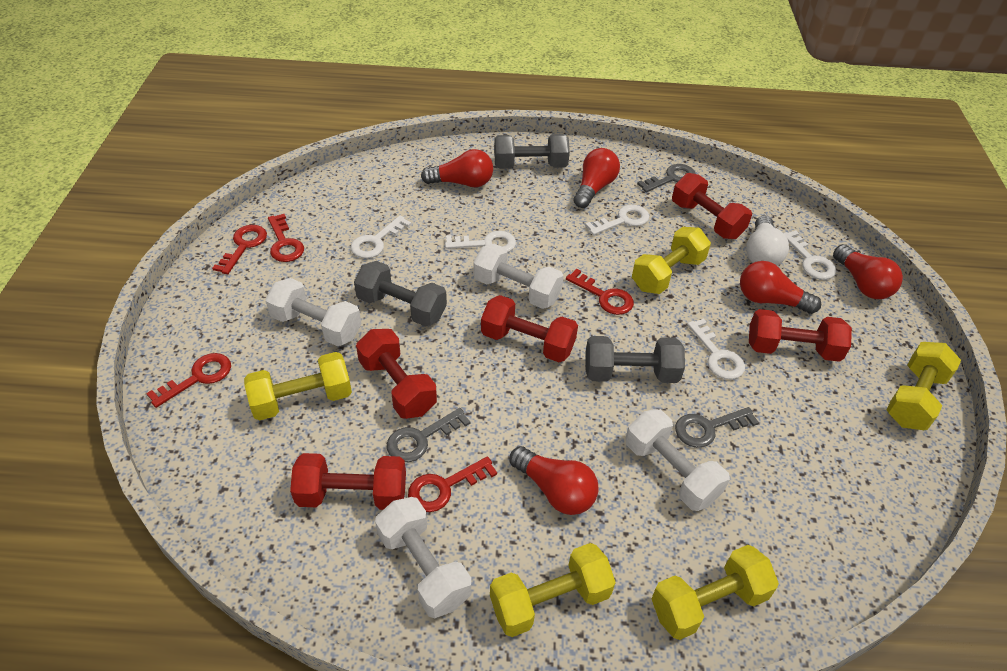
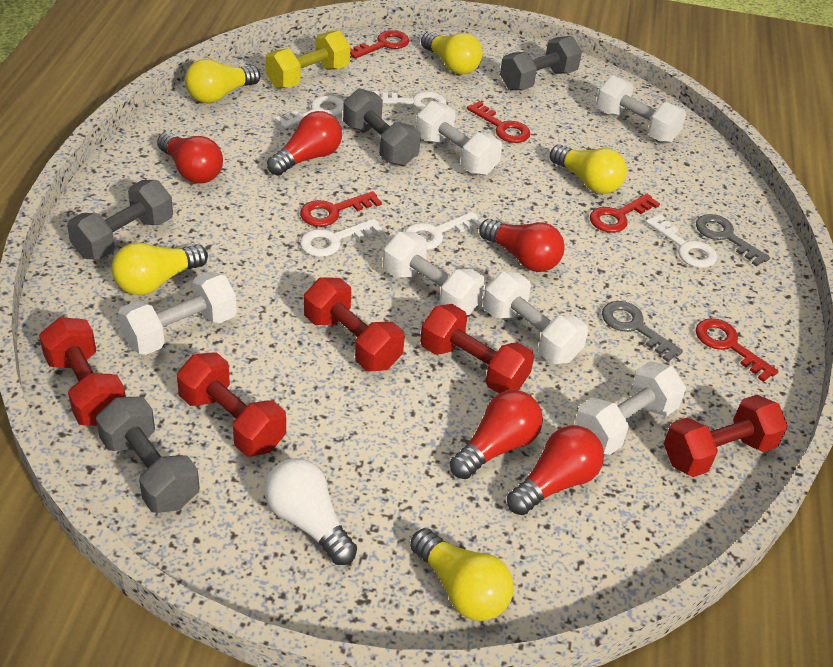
grey dumbbell: 3 -> 4
grey key: 3 -> 2
white dumbbell: 4 -> 6
yellow dumbbell: 5 -> 1
yellow light bulb: 0 -> 5

